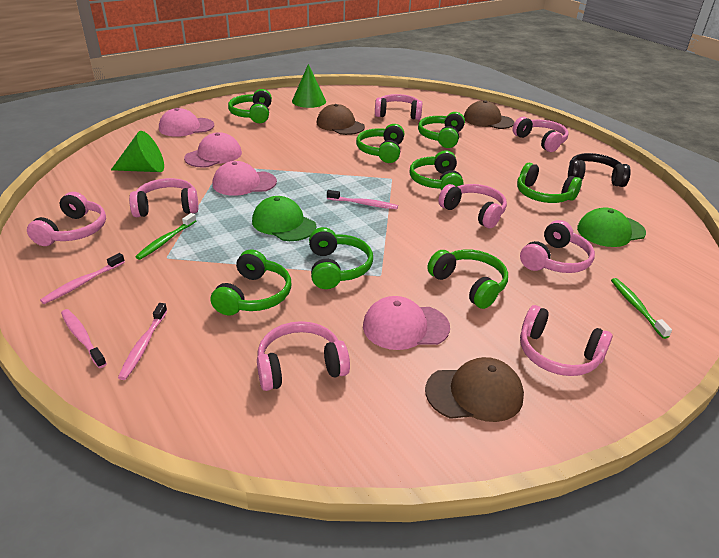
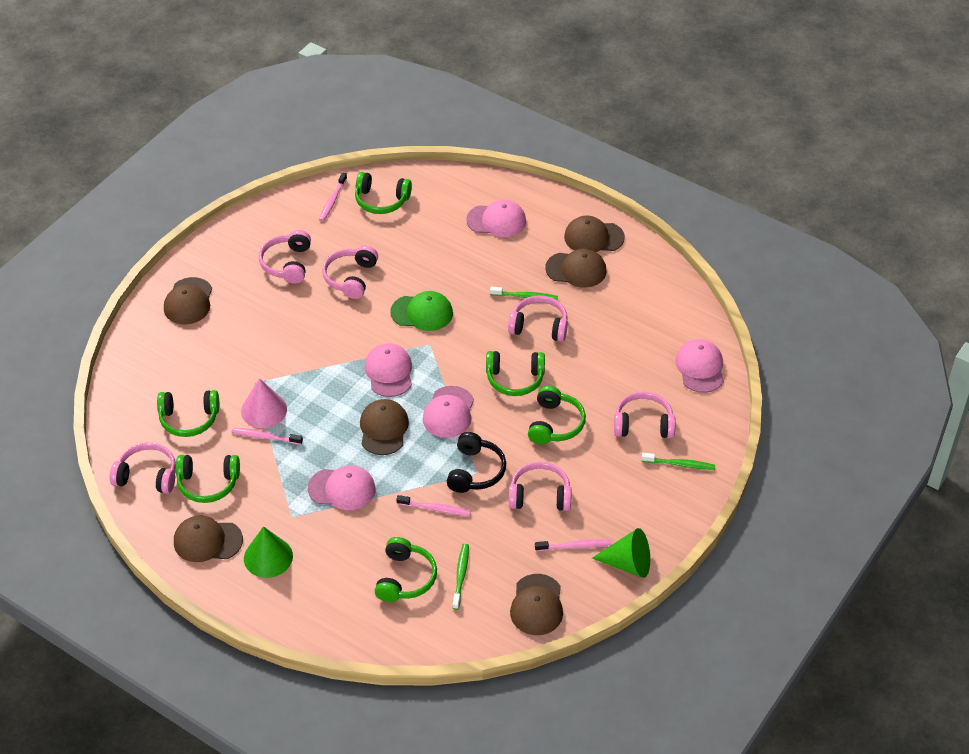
brown cap: 3 -> 6
green cap: 2 -> 1
green headphones: 8 -> 6
green toothbrush: 2 -> 3
pink cap: 4 -> 5
pink cone: 0 -> 1
pink headphones: 8 -> 6

